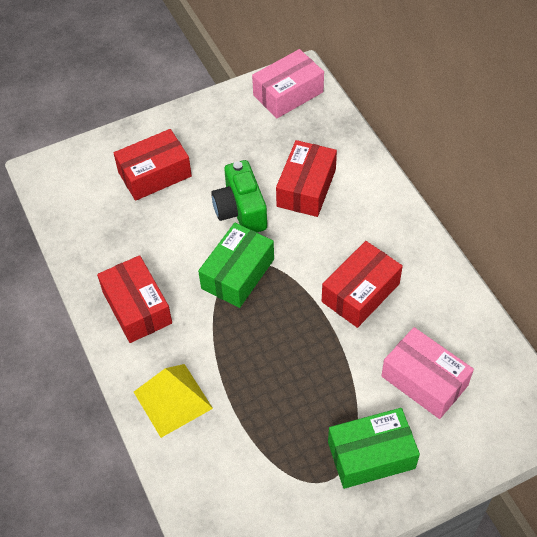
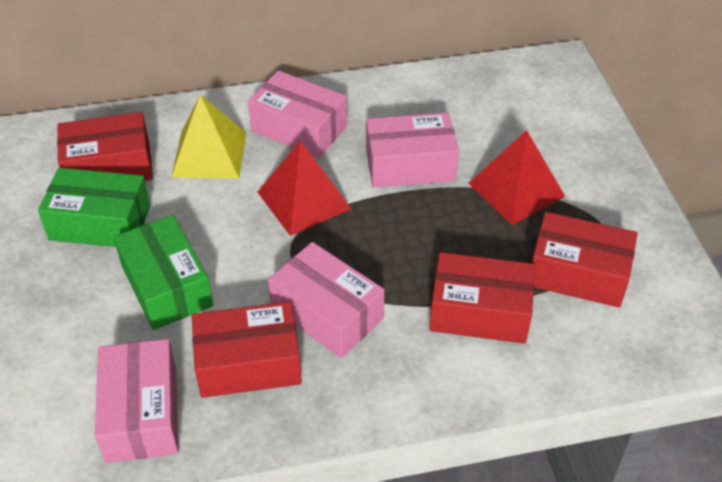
green camera: 1 -> 0
pink box: 2 -> 4
red pyramid: 0 -> 2

